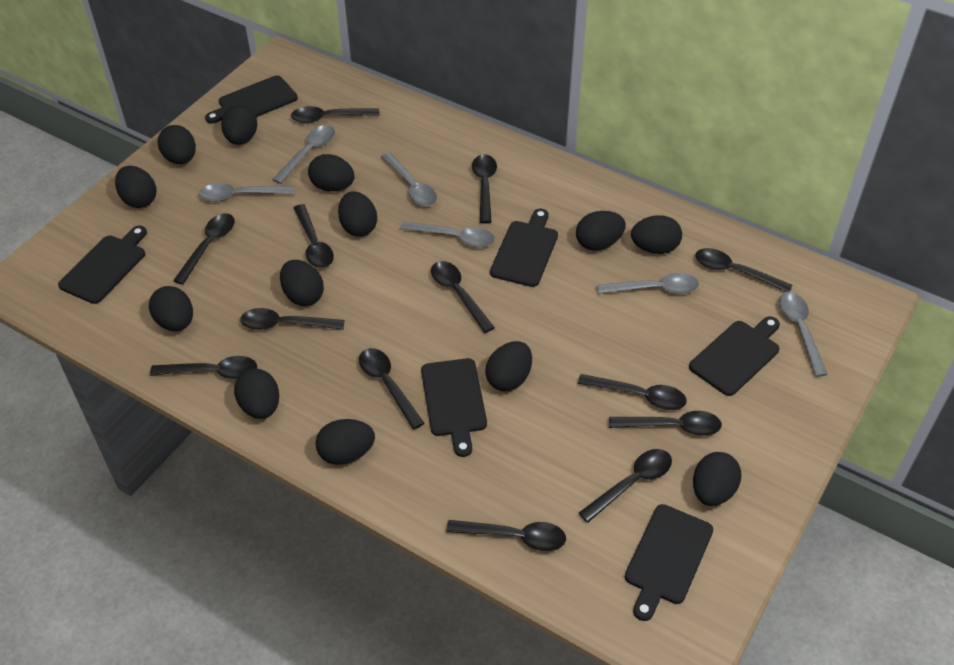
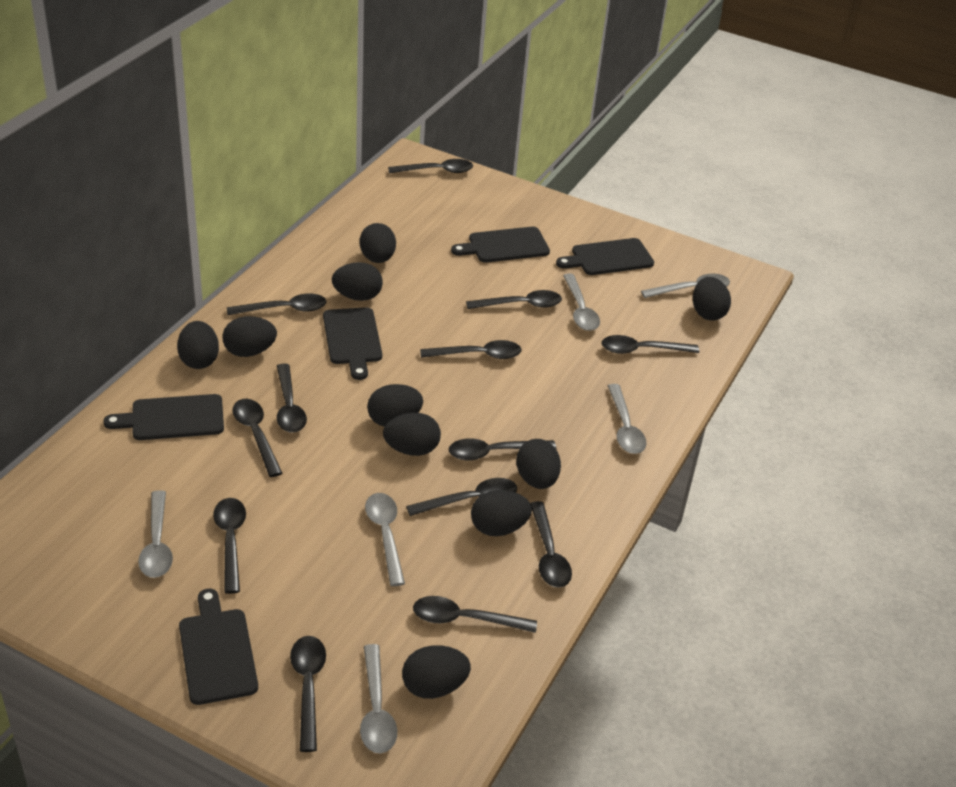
black cutting board: 6 -> 5
black egg: 13 -> 10

